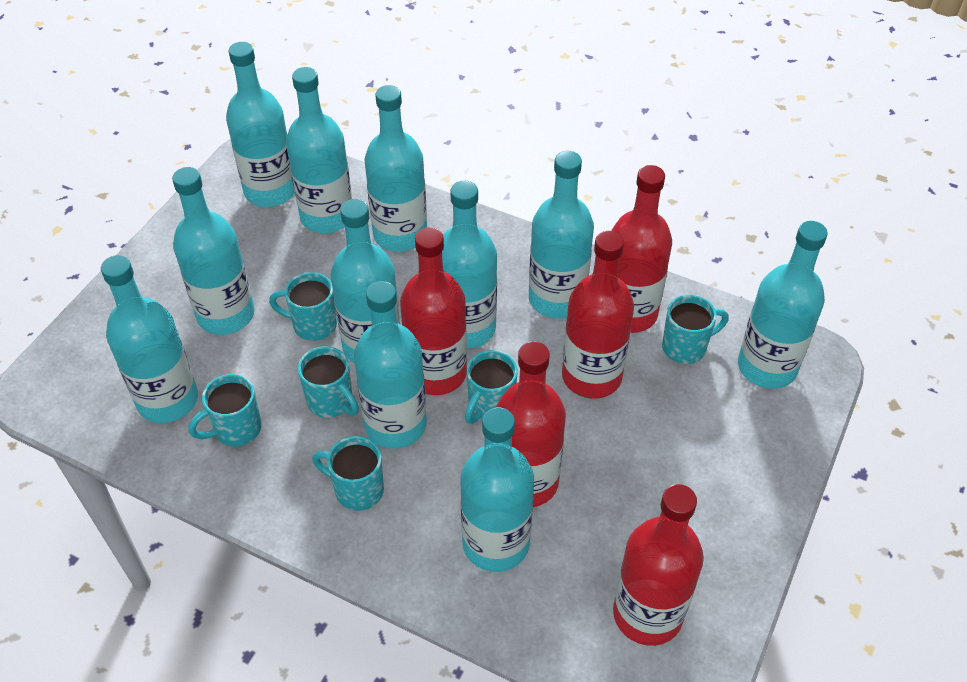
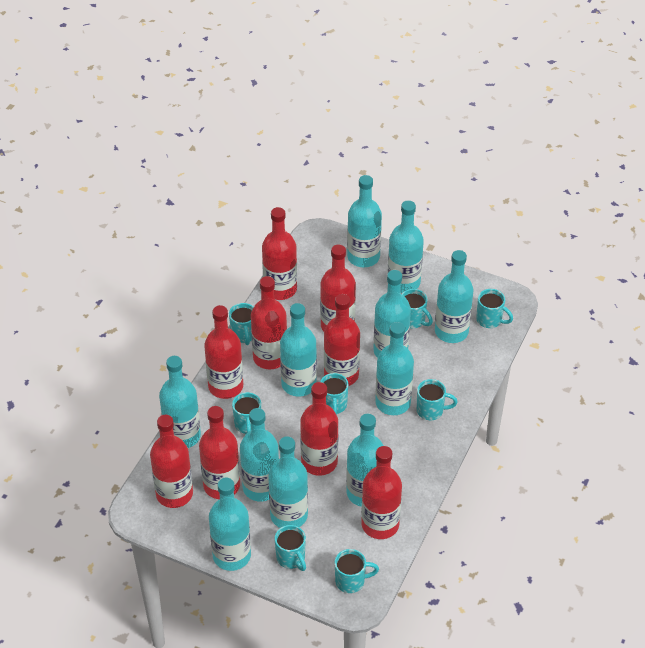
red bottle: 5 -> 9
turquoise mug: 6 -> 8

